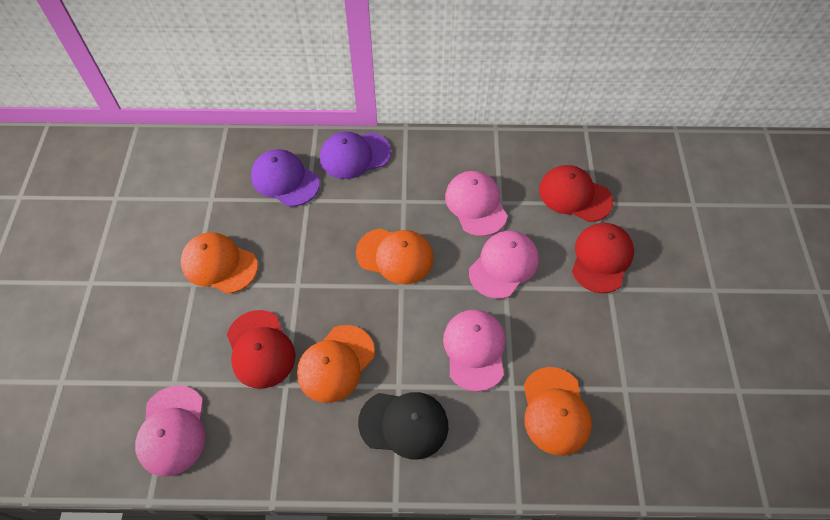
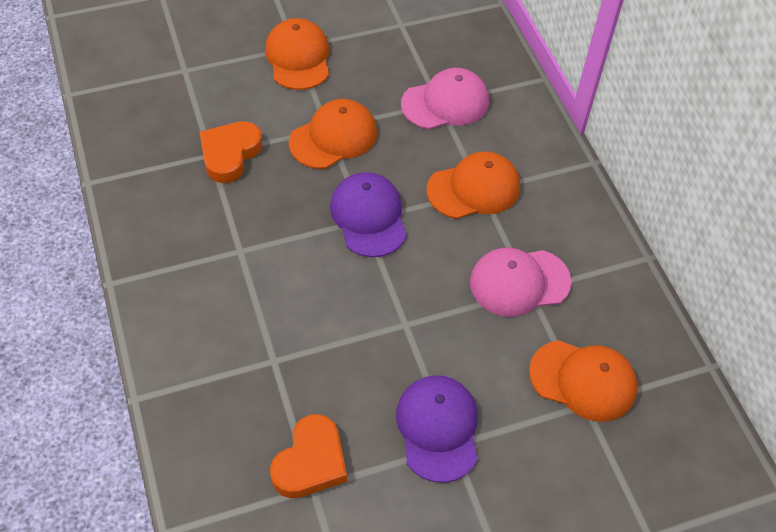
black cap: 1 -> 0
orange heart: 0 -> 2
pink cap: 4 -> 2
red cap: 3 -> 0

